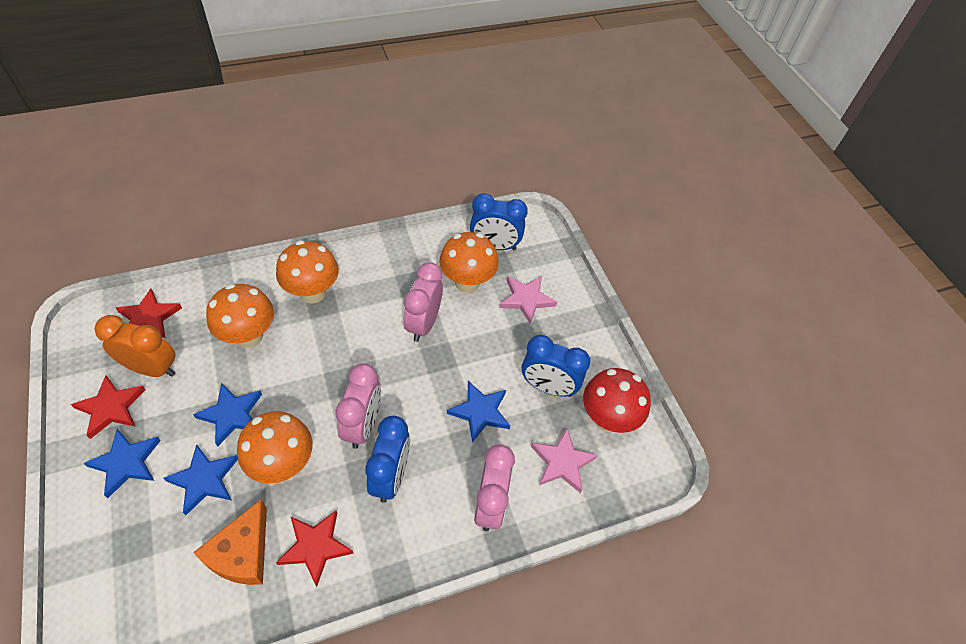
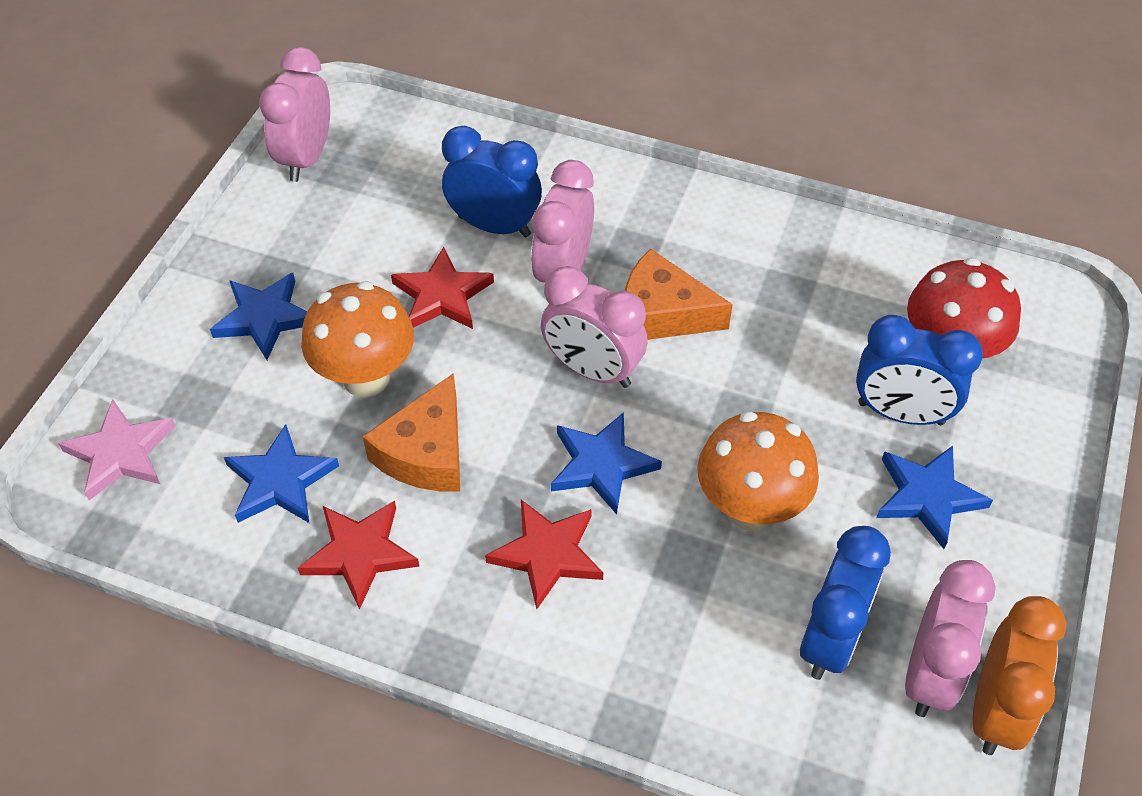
orange cheese: 1 -> 2
orange mushroom: 4 -> 2
pink clock: 3 -> 4
pink star: 2 -> 1

